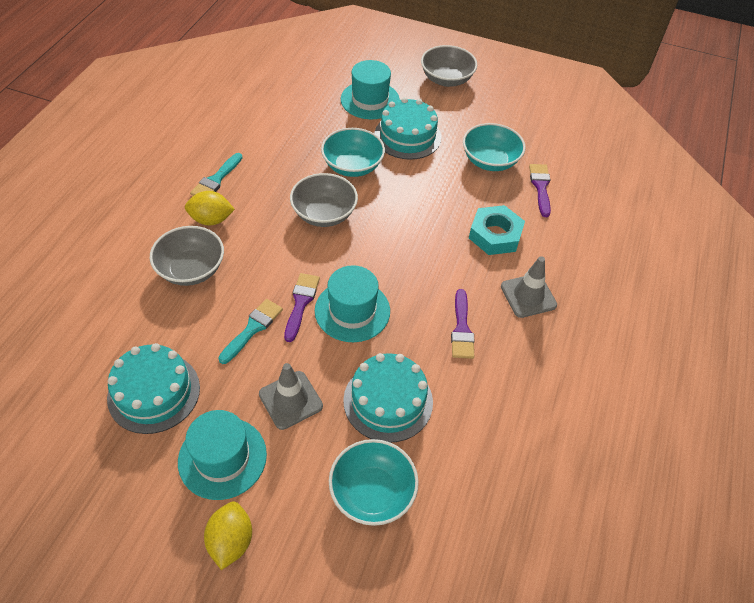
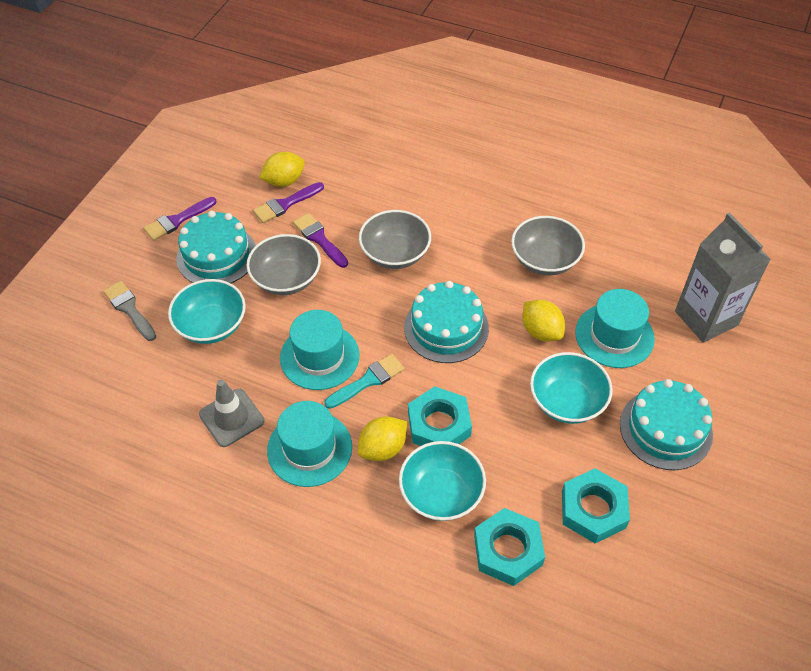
grey brush: 0 -> 1
grey carton: 0 -> 1
grey traffic cone: 2 -> 1
turquoise brush: 2 -> 1
turquoise nut: 1 -> 3
yellow lemon: 2 -> 3

